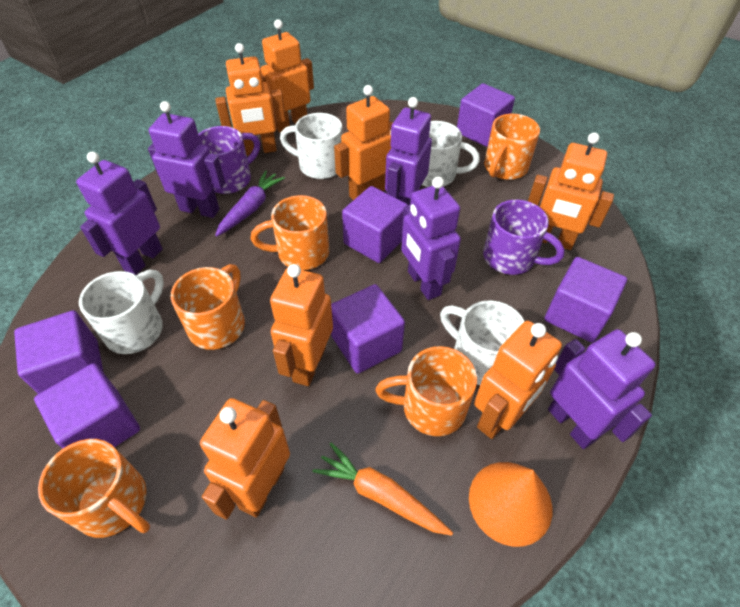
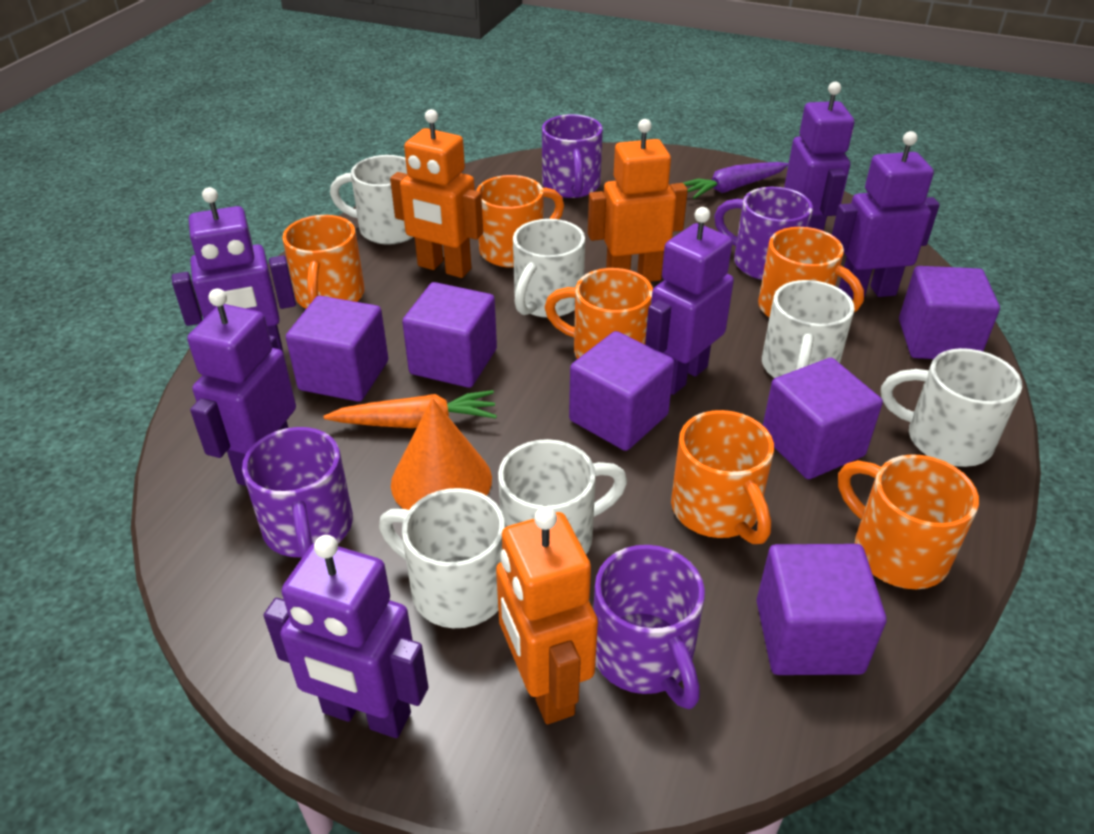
orange mug: 5 -> 6
orange robot: 7 -> 3
purple mug: 2 -> 4
purple robot: 5 -> 6
white mug: 4 -> 6

